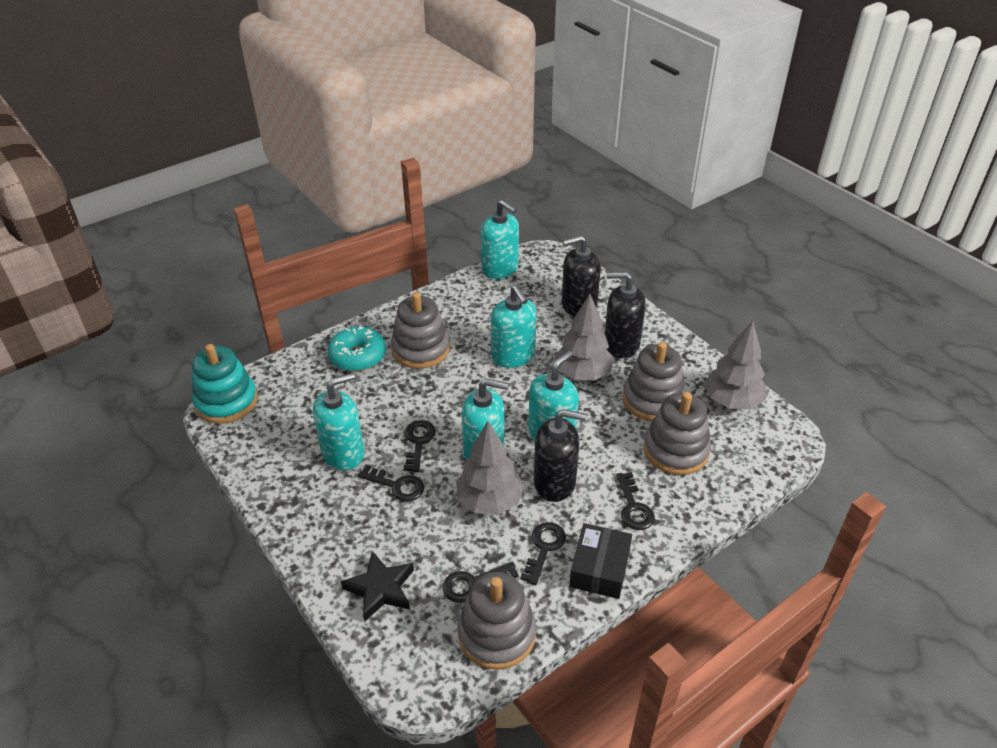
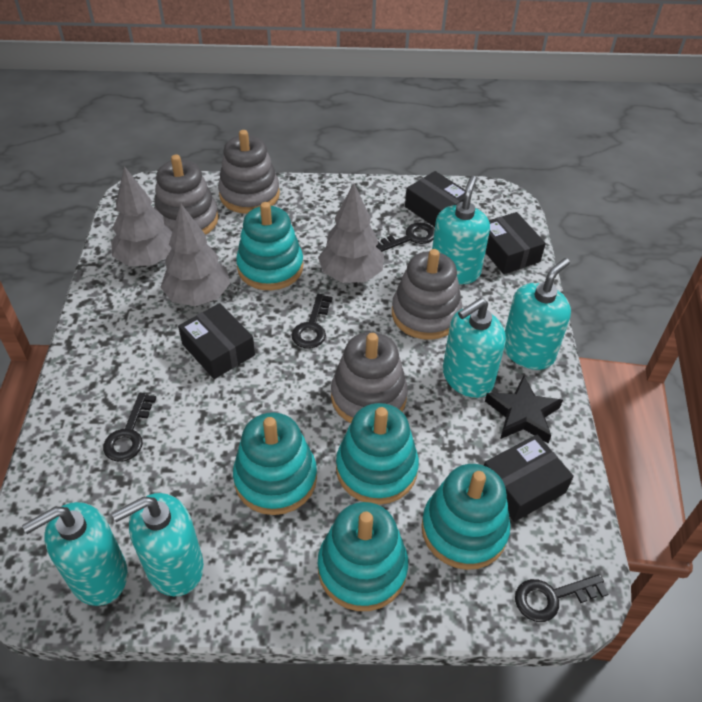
black box: 1 -> 4
black key: 5 -> 4
black soap dispenser: 3 -> 0
turquoise donut: 1 -> 0
turquoise stacking toy: 1 -> 5

